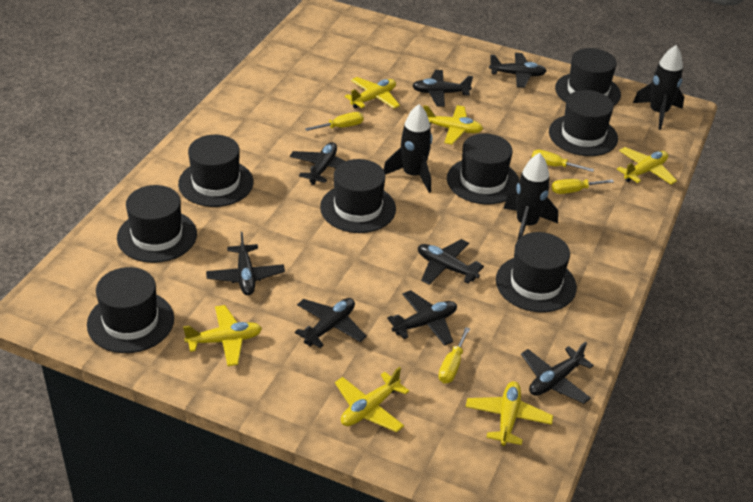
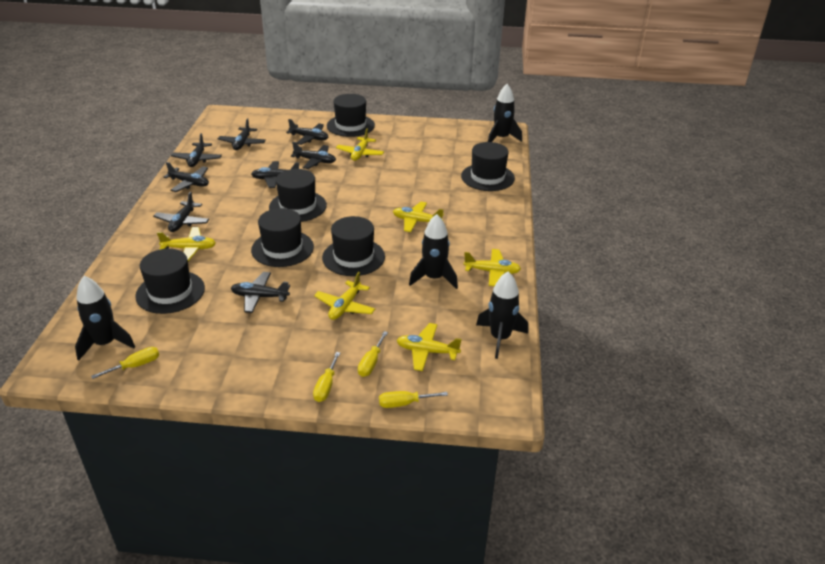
black hat: 8 -> 6
black rocket: 3 -> 4

